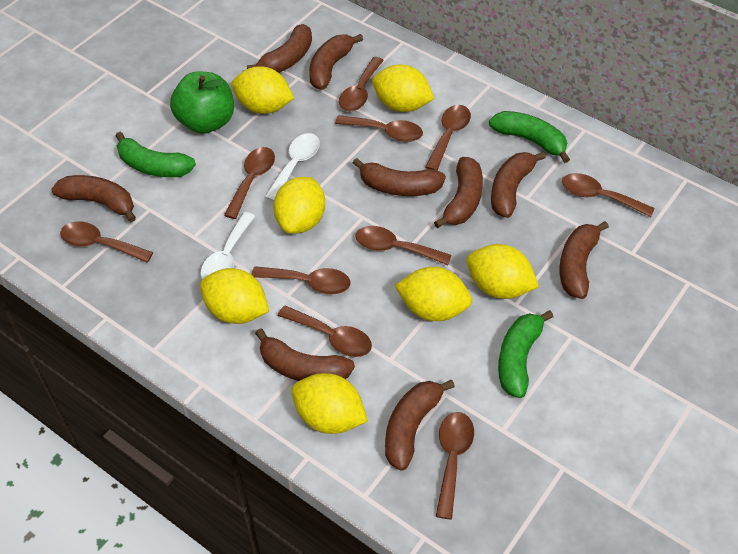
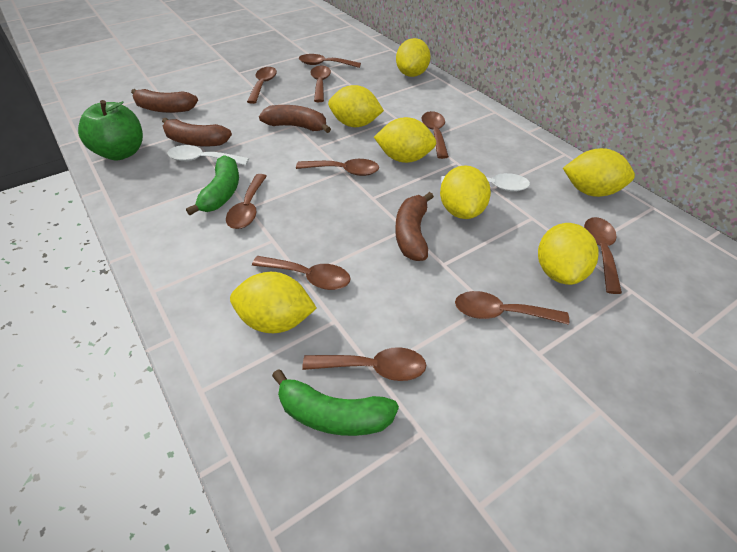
brown banana: 9 -> 4
green banana: 3 -> 2

